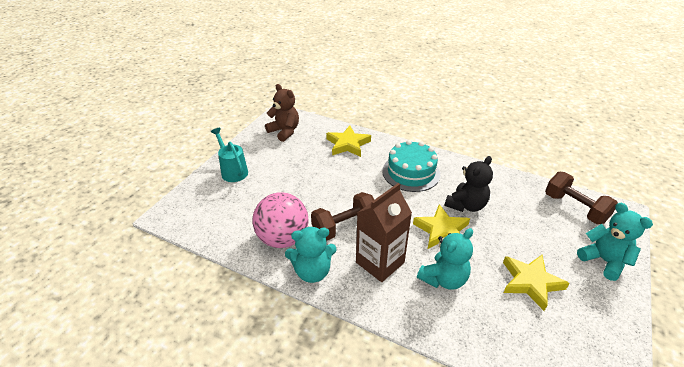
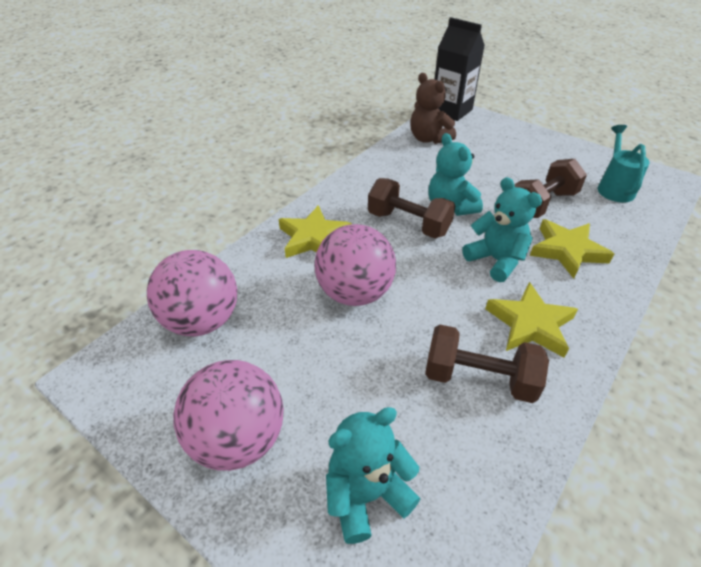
black carton: 0 -> 1
black teddy bear: 1 -> 0
brown carton: 1 -> 0
brown dumbbell: 2 -> 3
pink ball: 1 -> 3
turquoise cake: 1 -> 0

